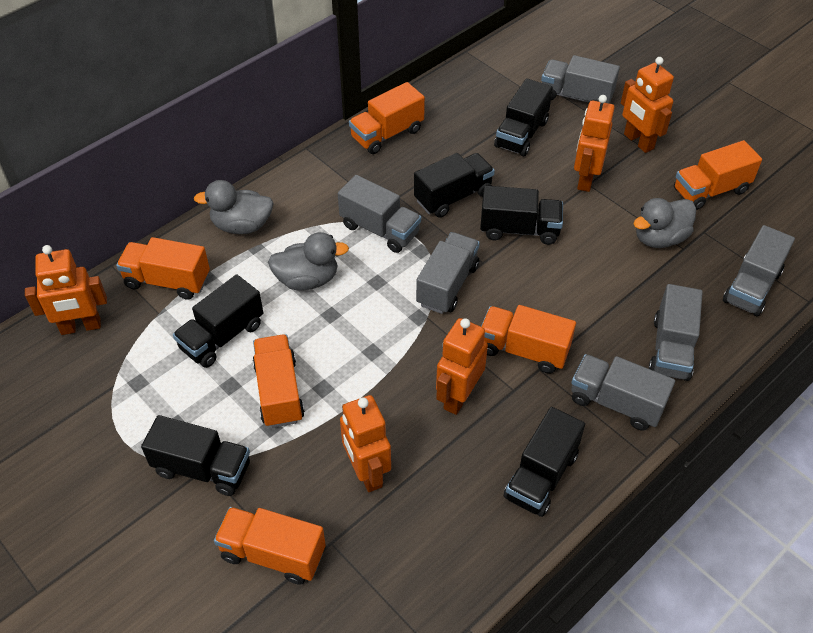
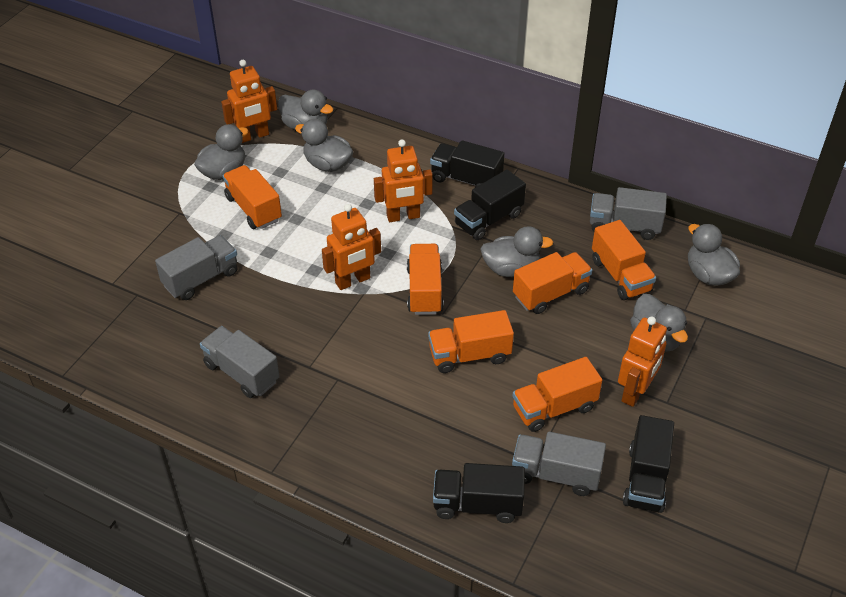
black truck: 6 -> 4
grey duck: 3 -> 6
grey truck: 6 -> 4
orange robot: 5 -> 4

